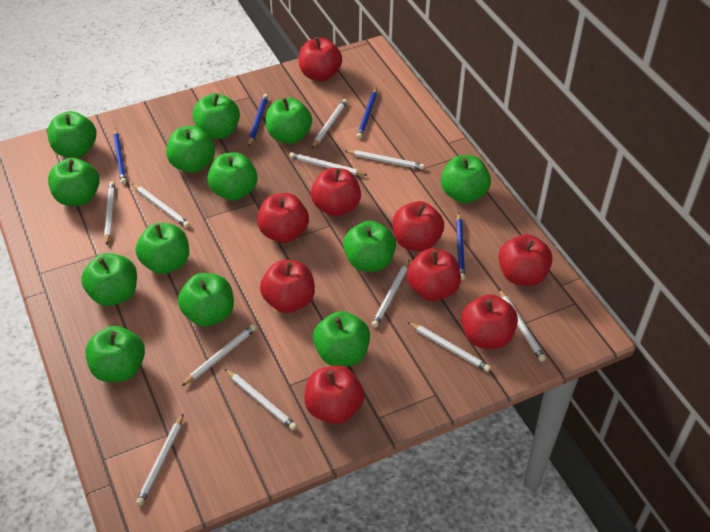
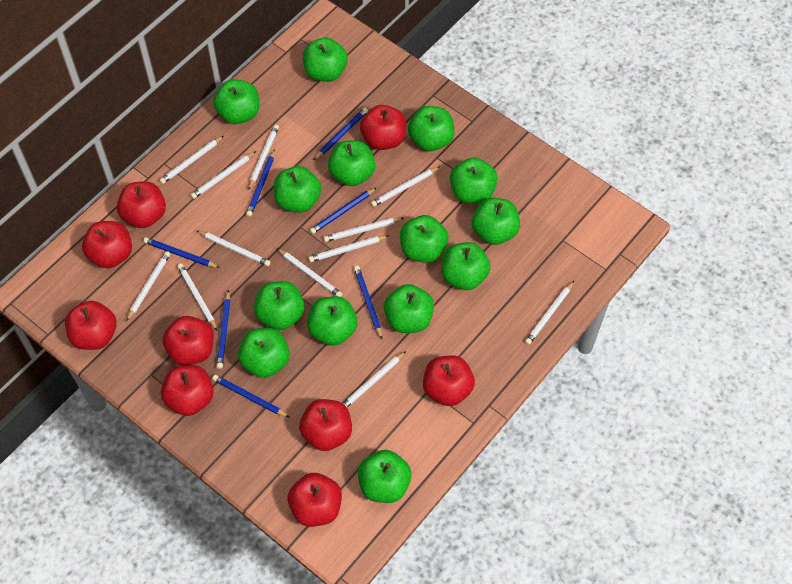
blue pencil: 4 -> 7
green apple: 13 -> 14
white pencil: 11 -> 12

